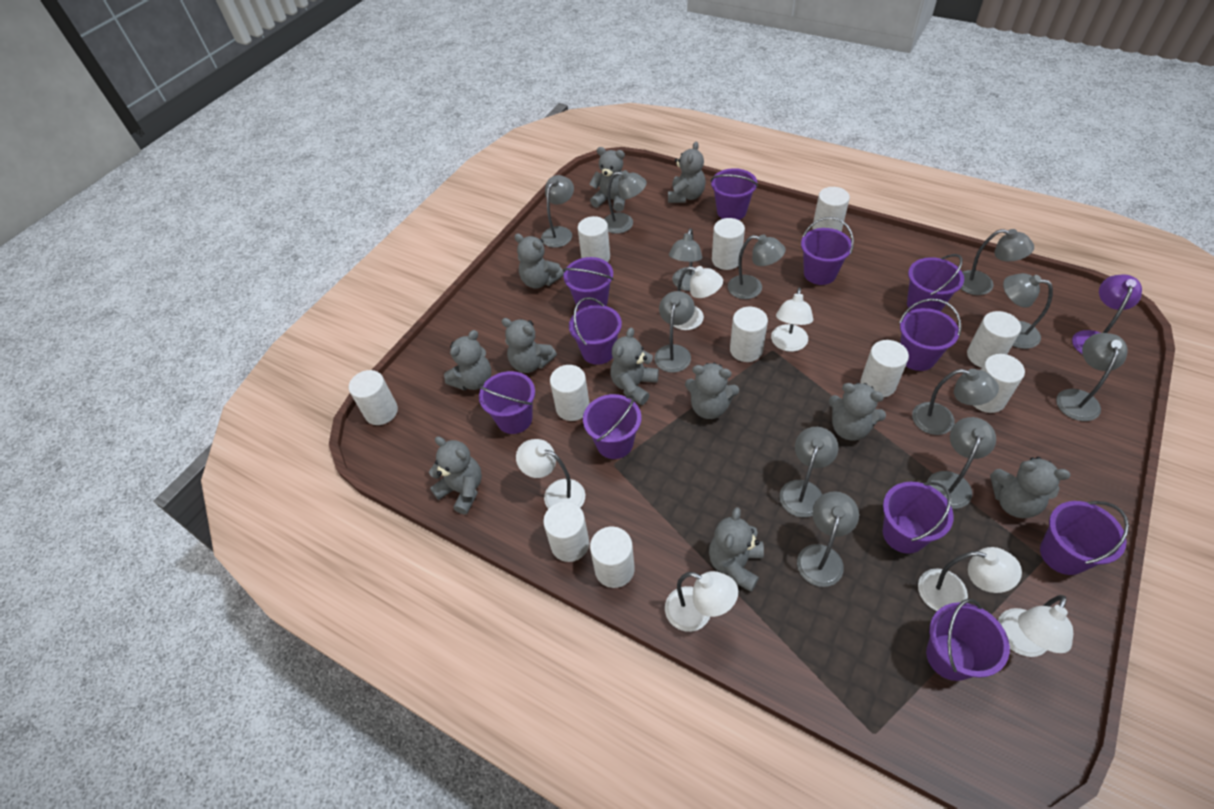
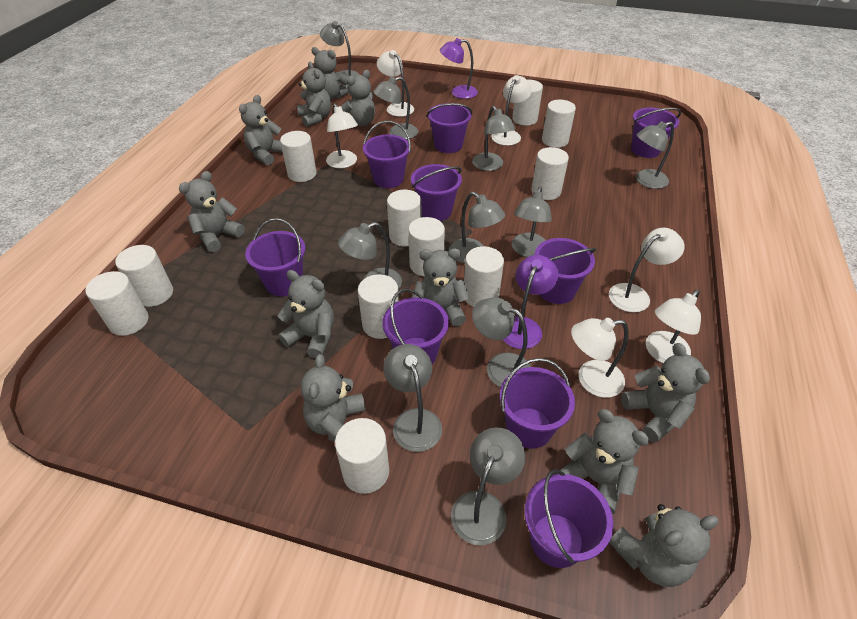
grey lamp: 12 -> 10
purple bucket: 11 -> 9
purple lamp: 1 -> 2

